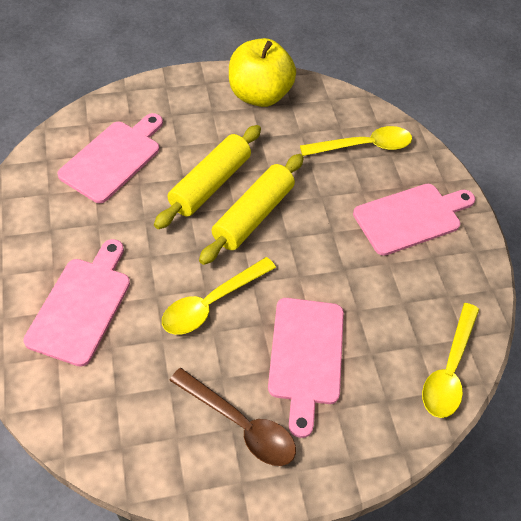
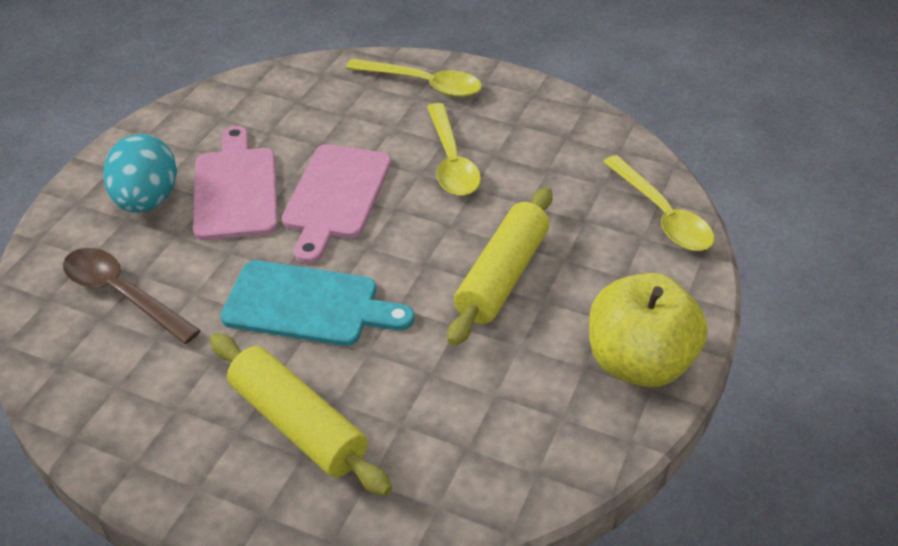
pink cutting board: 4 -> 2
turquoise cutting board: 0 -> 1
turquoise egg: 0 -> 1

